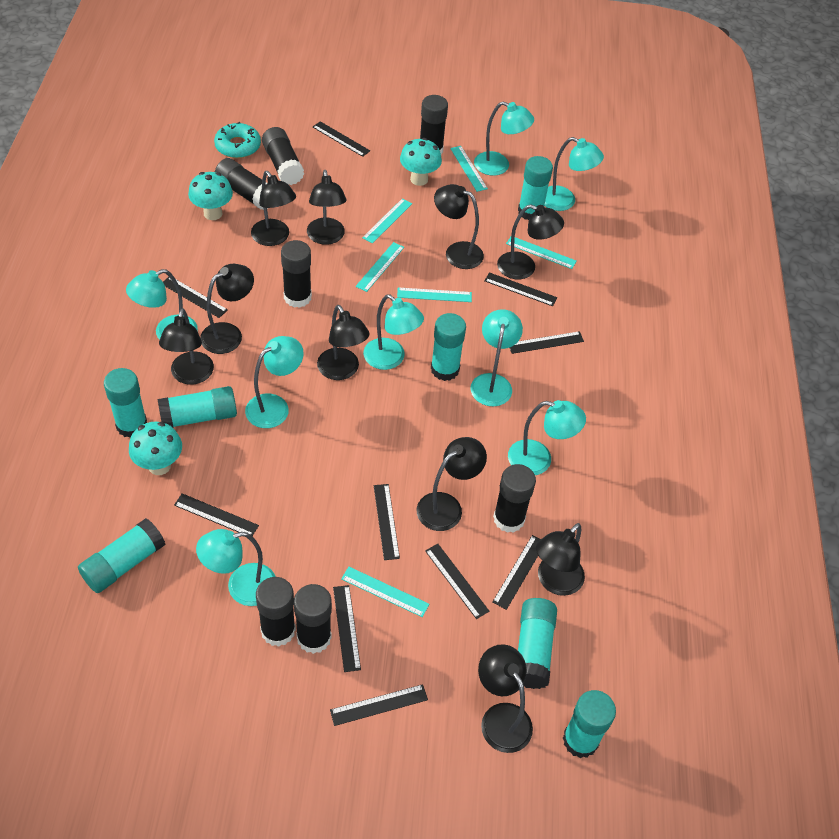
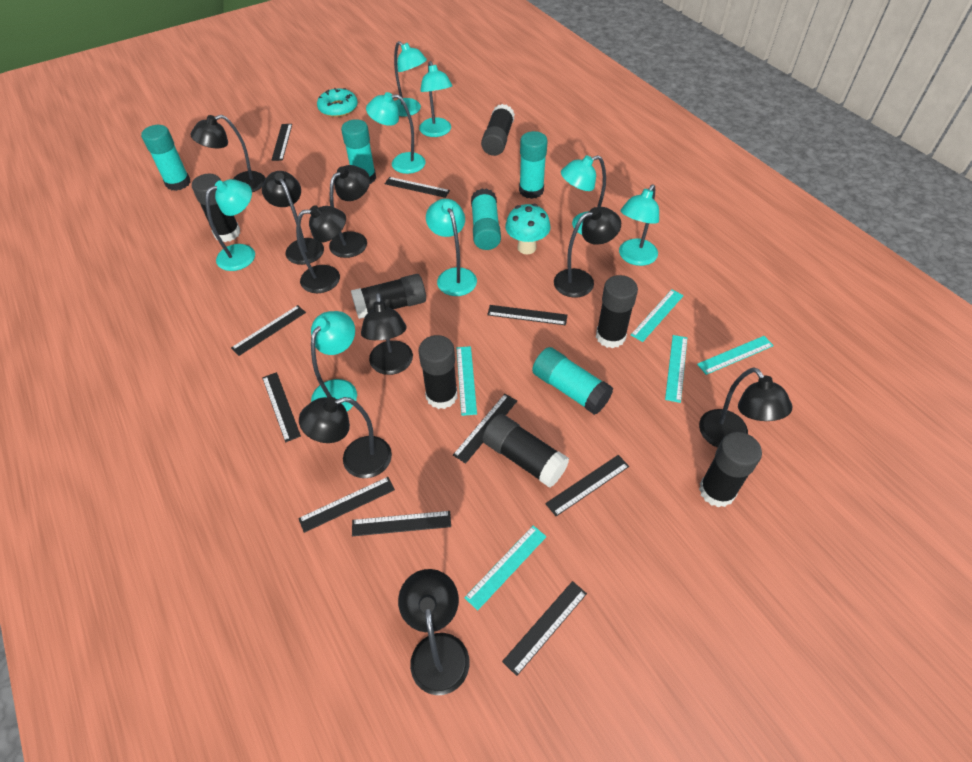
black lamp: 10 -> 9
turquoise glue stick: 7 -> 5
turquoise mushroom: 3 -> 1
turquoise ruler: 6 -> 5

